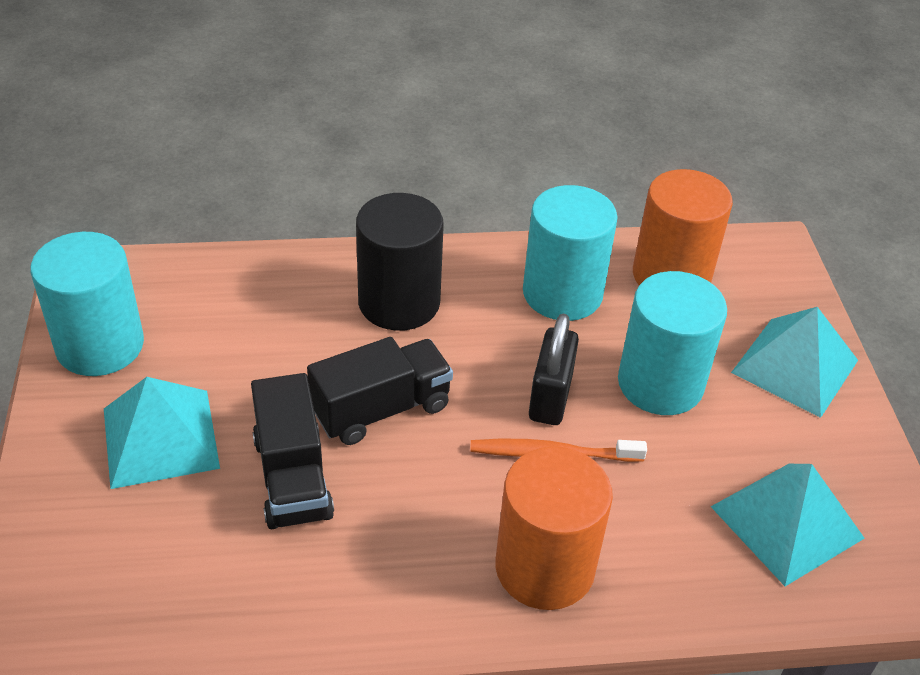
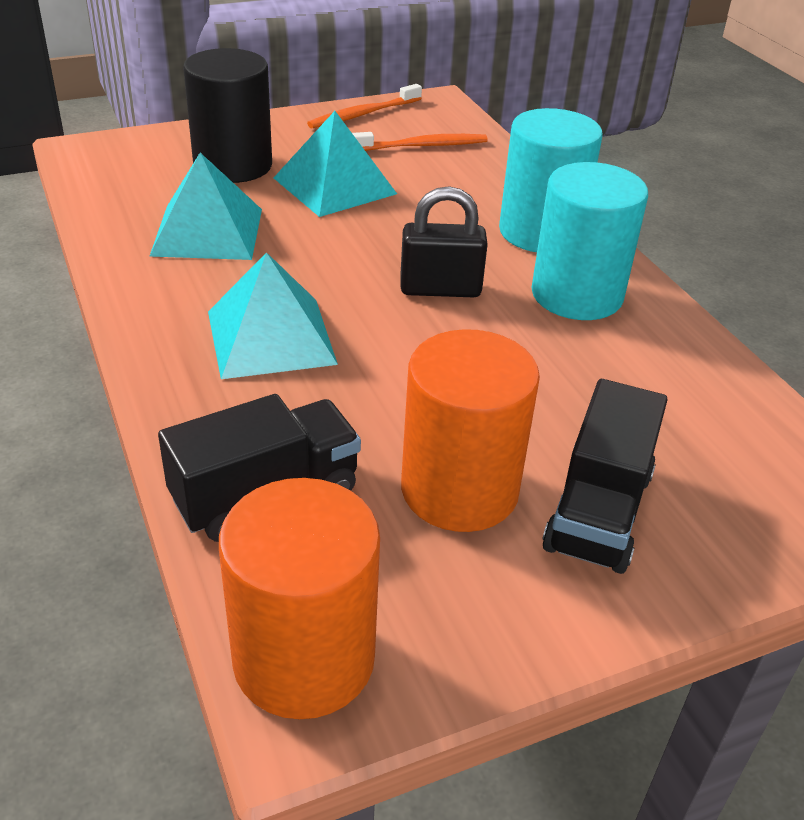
orange toothbrush: 1 -> 2
turquoise cylinder: 3 -> 2

